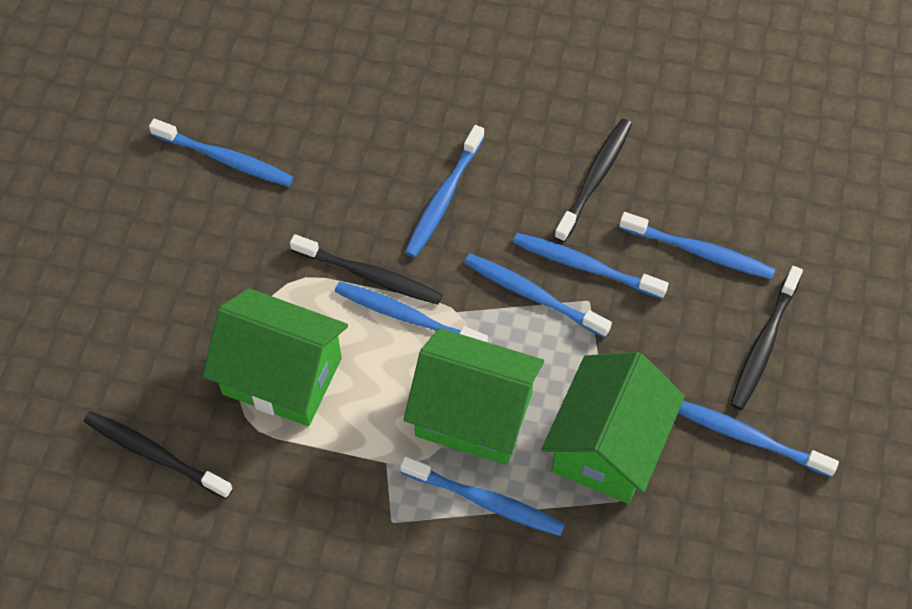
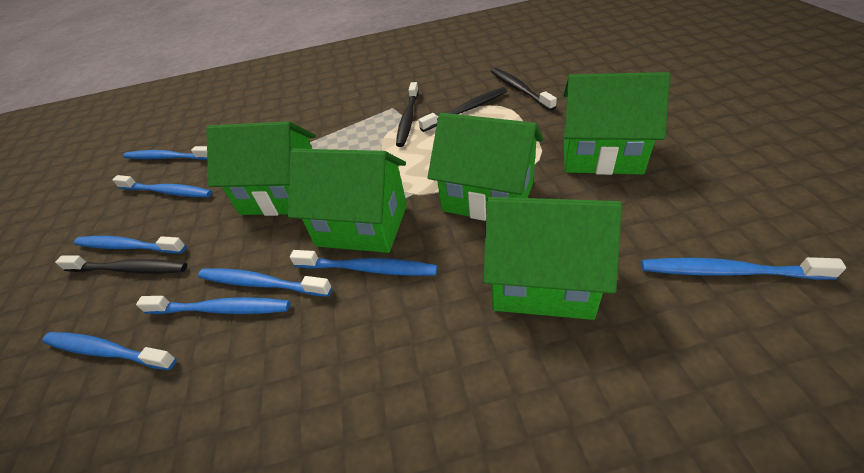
green house: 3 -> 5

